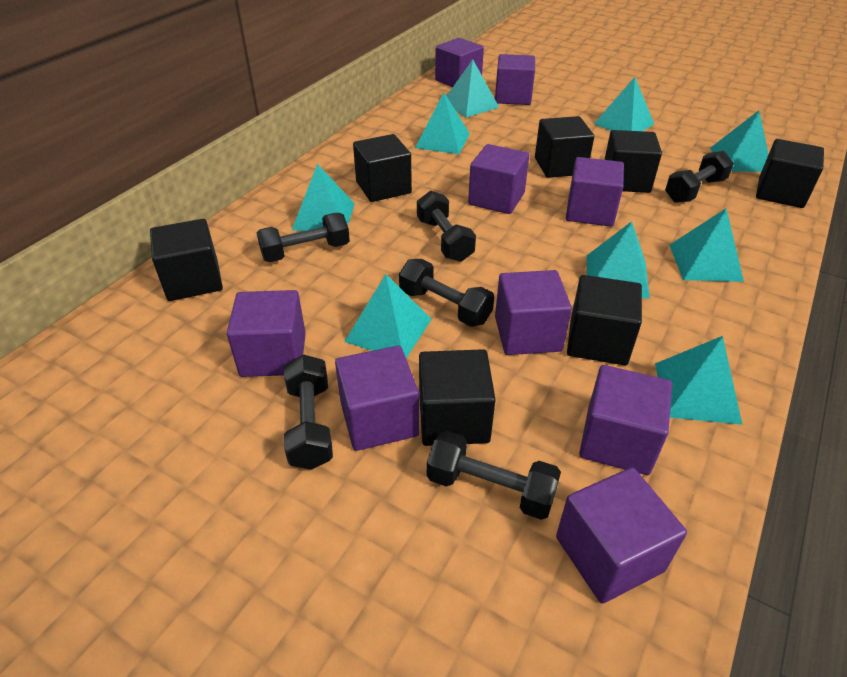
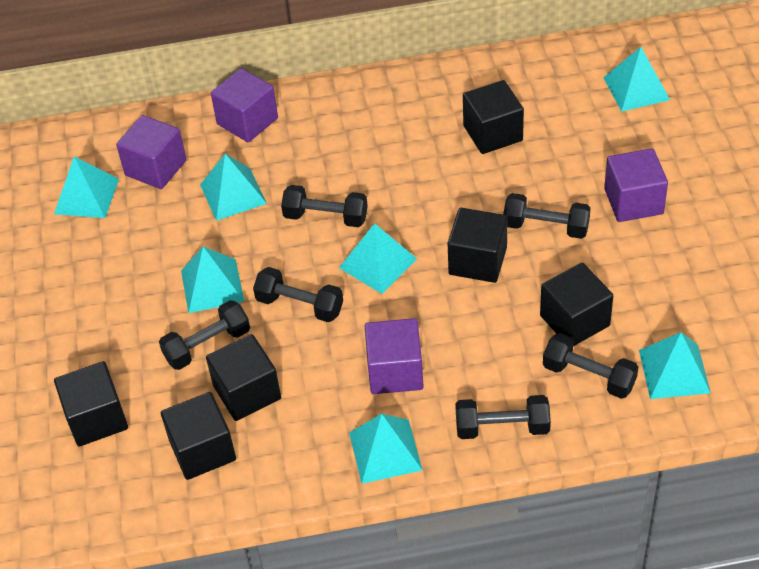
black cube: 7 -> 6
purple cube: 9 -> 4
turquoise pyramid: 9 -> 7

